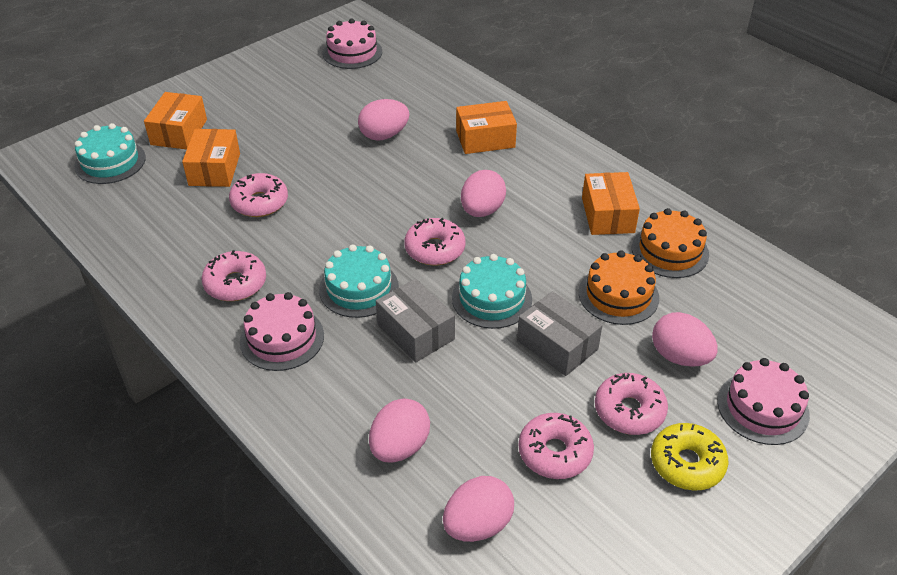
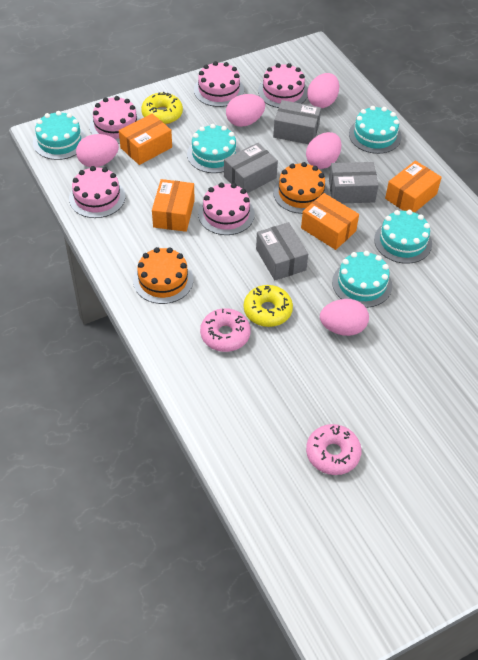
grey box: 2 -> 4
pink cake: 3 -> 5
pink donut: 5 -> 2
turquoise cake: 3 -> 5
yellow donut: 1 -> 2

